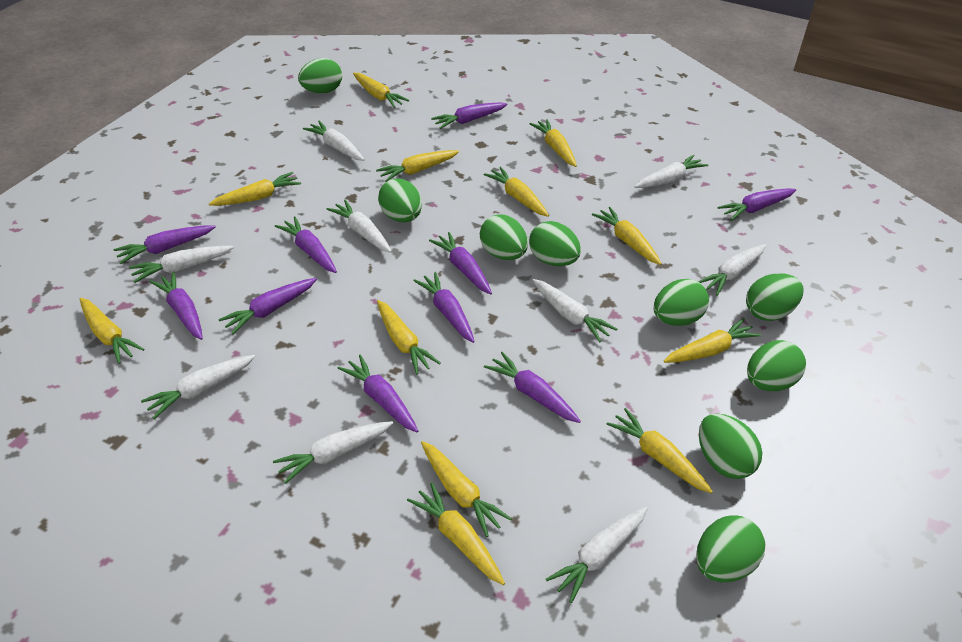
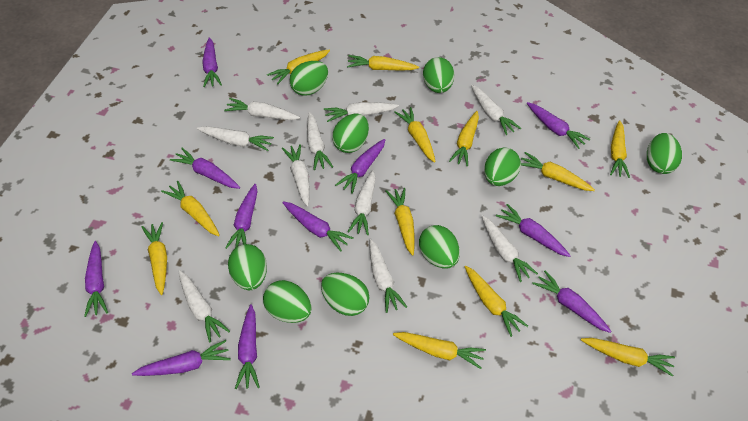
purple carrot: 10 -> 11
white carrot: 9 -> 10

